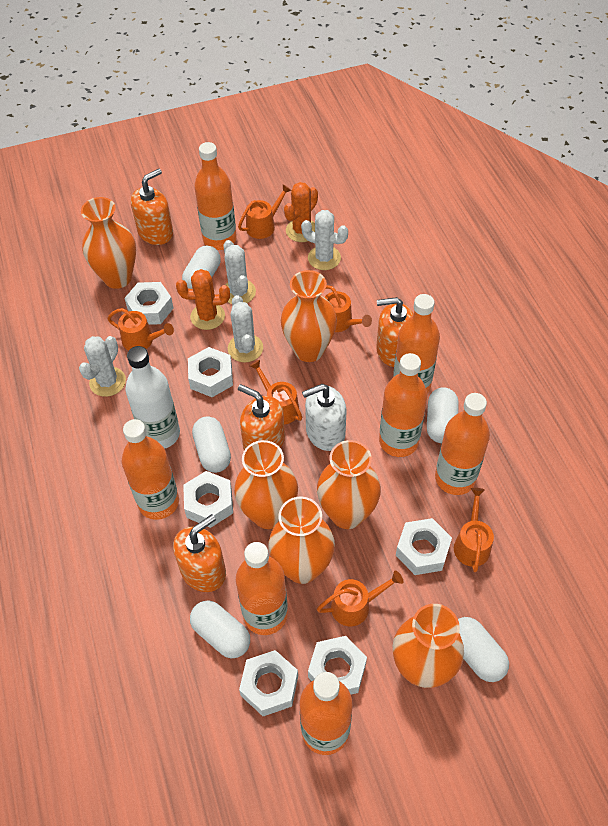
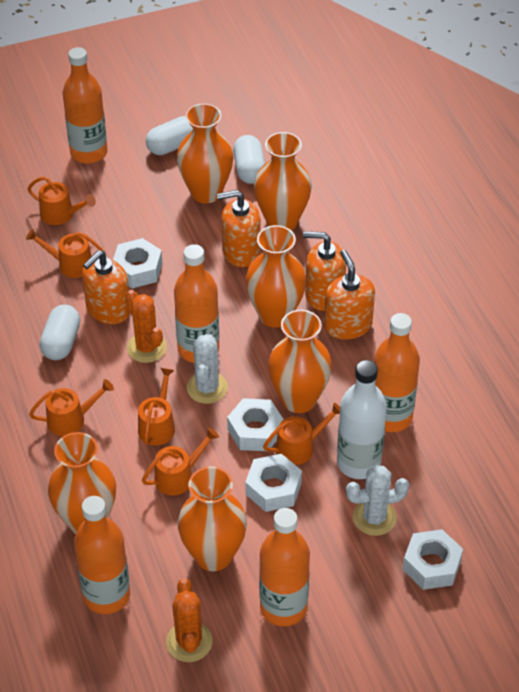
orange bottle: 7 -> 5
white cactus: 4 -> 2
white capsule: 5 -> 3
white nut: 6 -> 4
white soap dispenser: 1 -> 0

